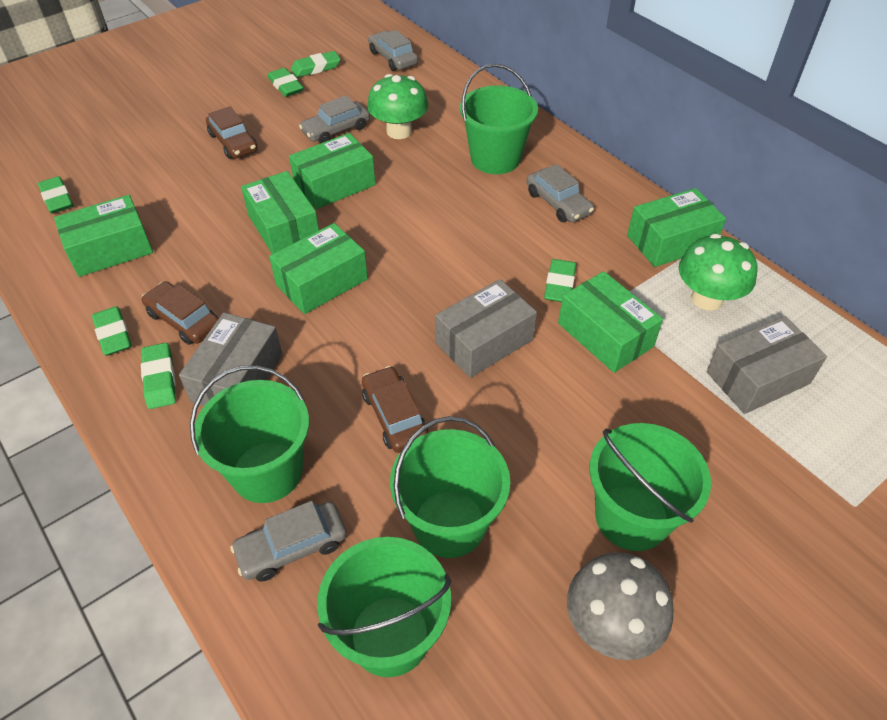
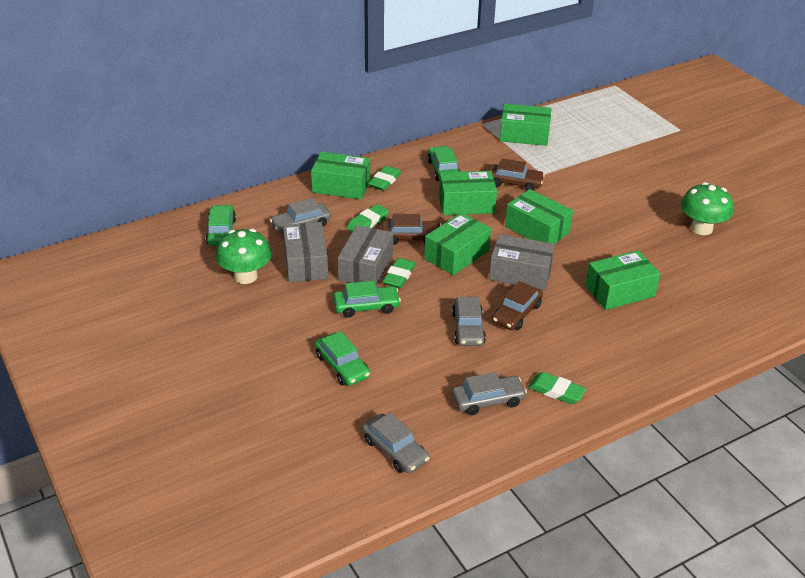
green bucket: 5 -> 0
green car: 0 -> 4
green eraser: 6 -> 4
grey mushroom: 1 -> 0

